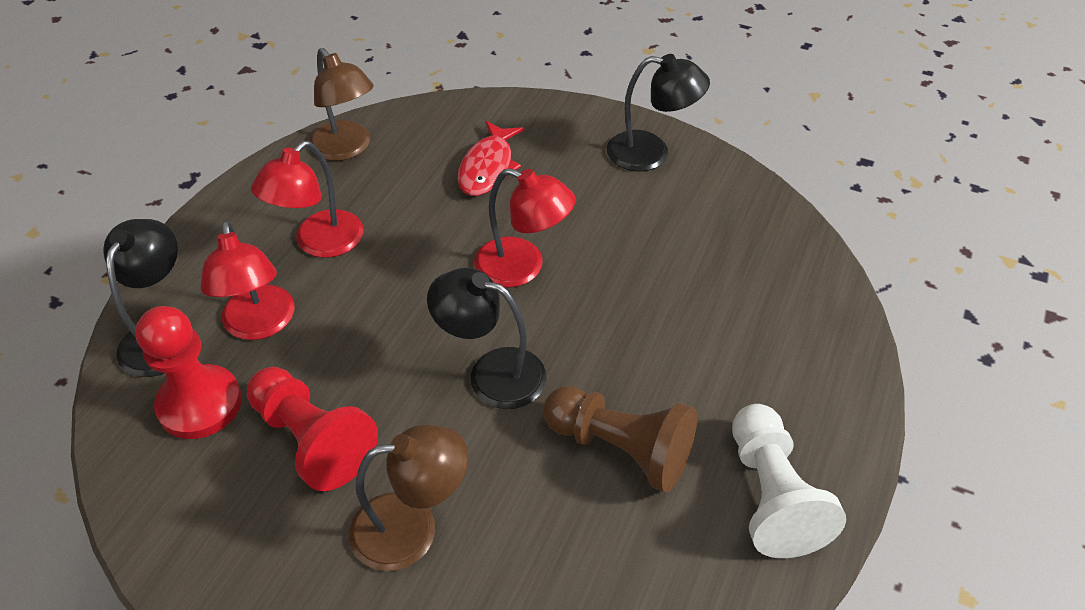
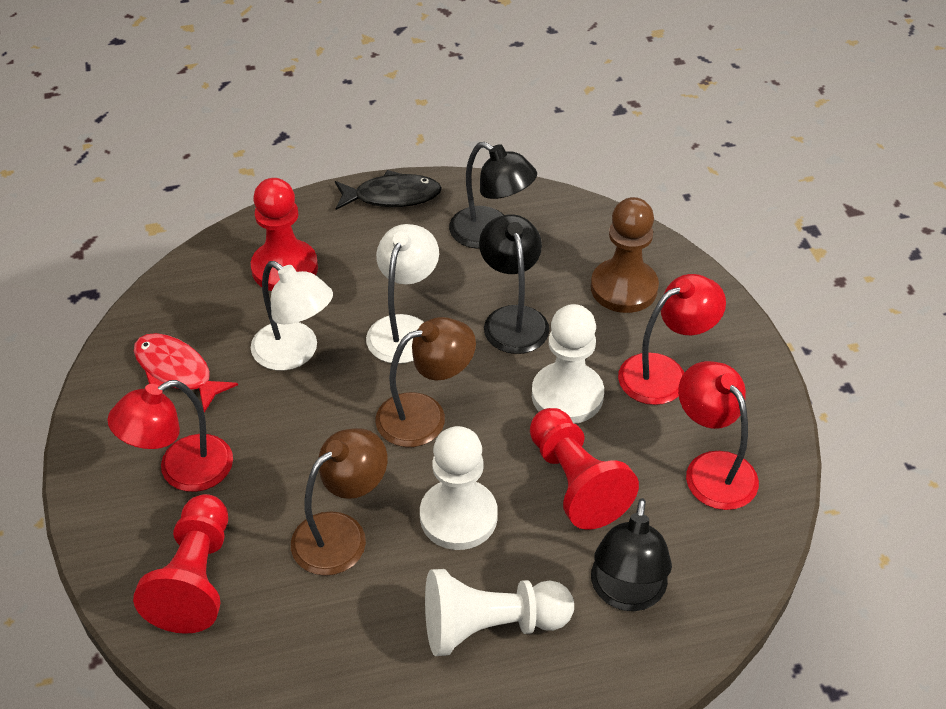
black fish: 0 -> 1
red pawn: 2 -> 3
white lamp: 0 -> 2
white pawn: 1 -> 3

